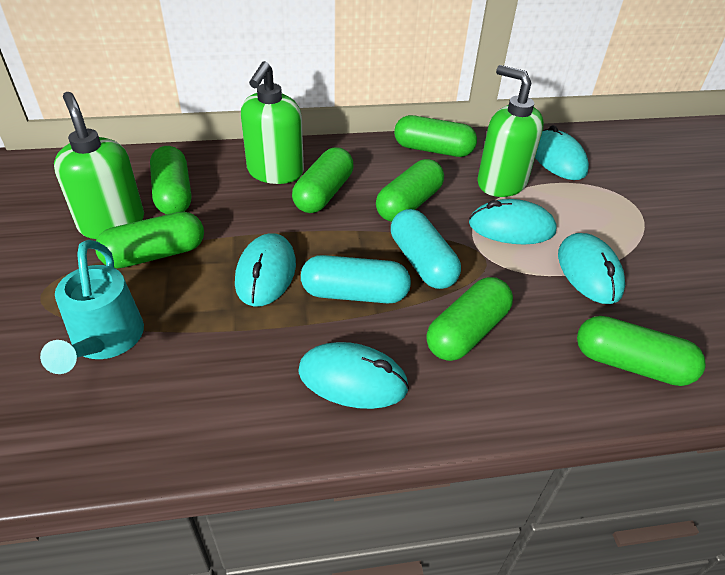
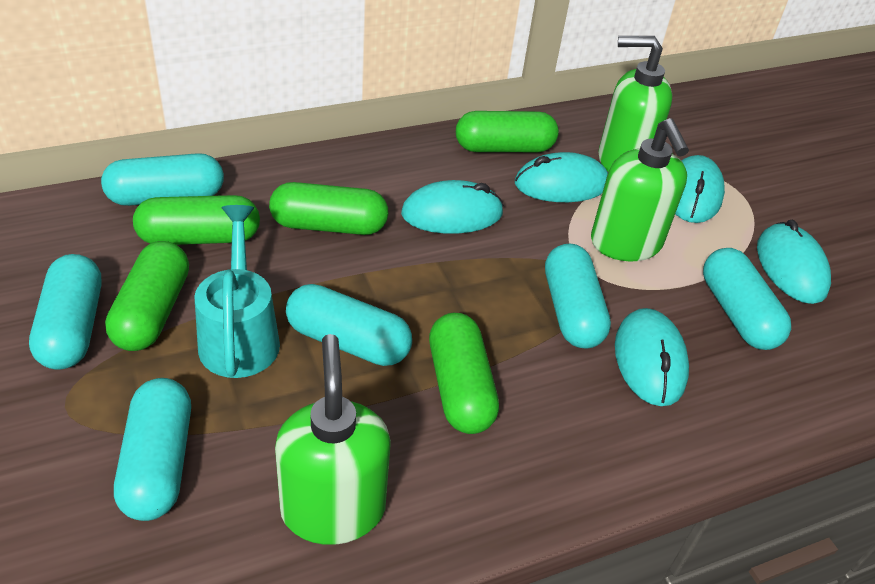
green capsule: 7 -> 5
turquoise capsule: 2 -> 6

